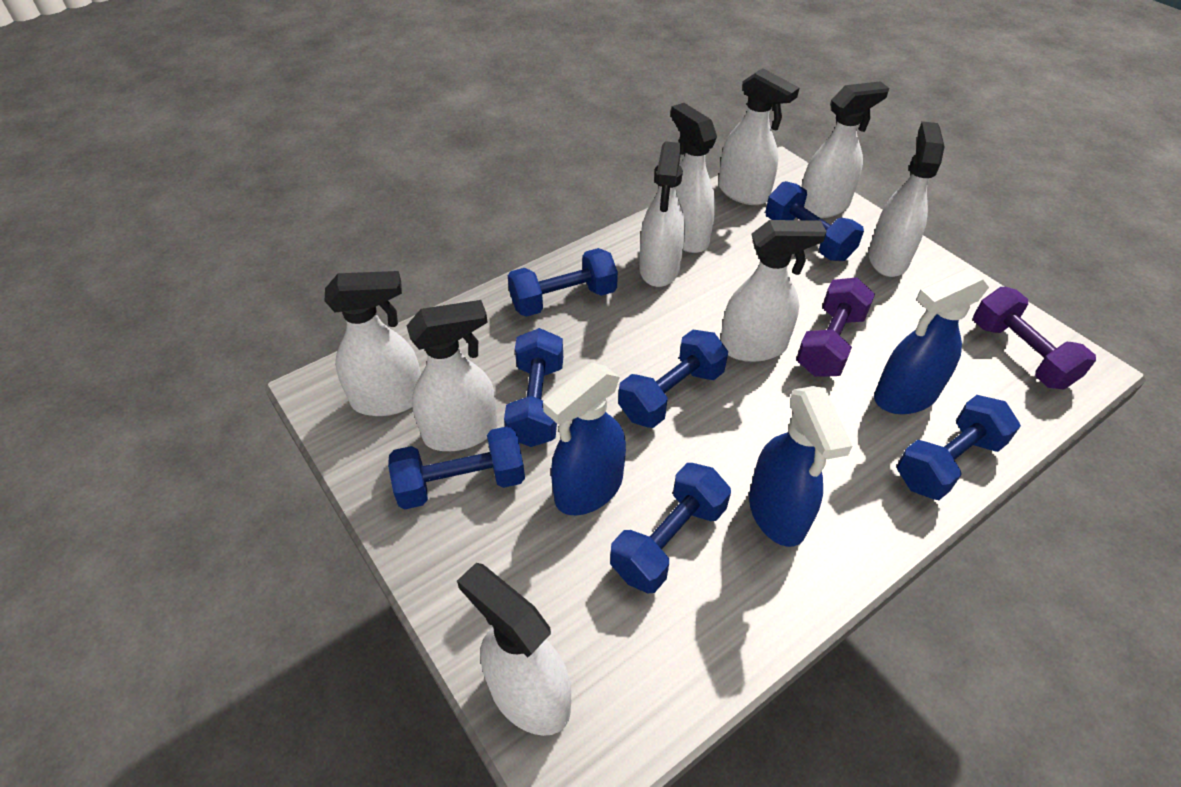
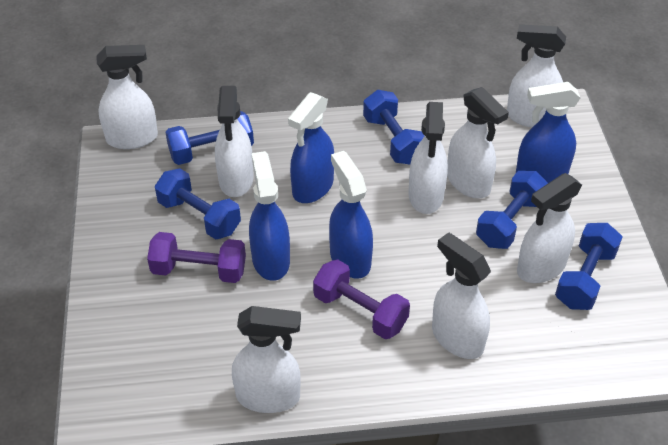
blue dumbbell: 7 -> 5
blue spray bottle: 3 -> 4
white spray bottle: 9 -> 8

